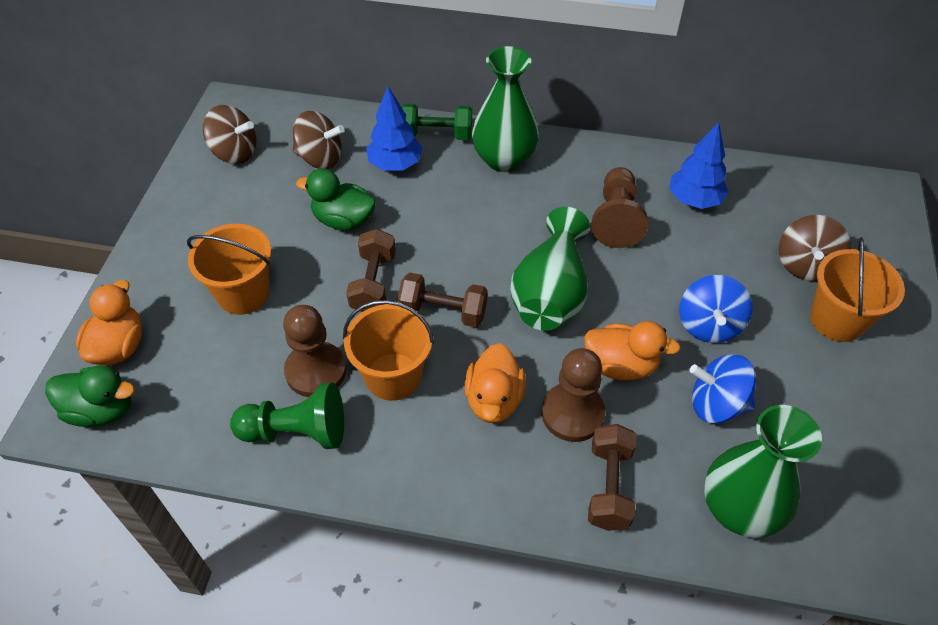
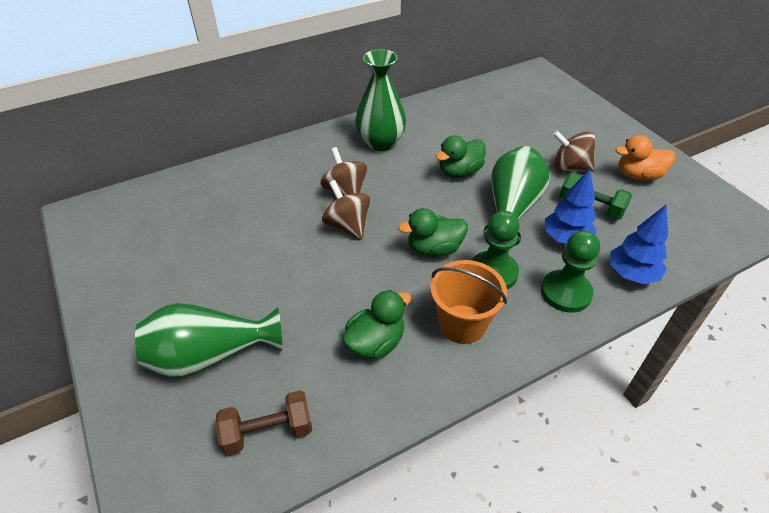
blue spinning top: 2 -> 0
brown dumbbell: 3 -> 1
brown pawn: 3 -> 0
green duck: 2 -> 3
green pawn: 1 -> 2
orange bucket: 3 -> 1
orange duck: 3 -> 1

